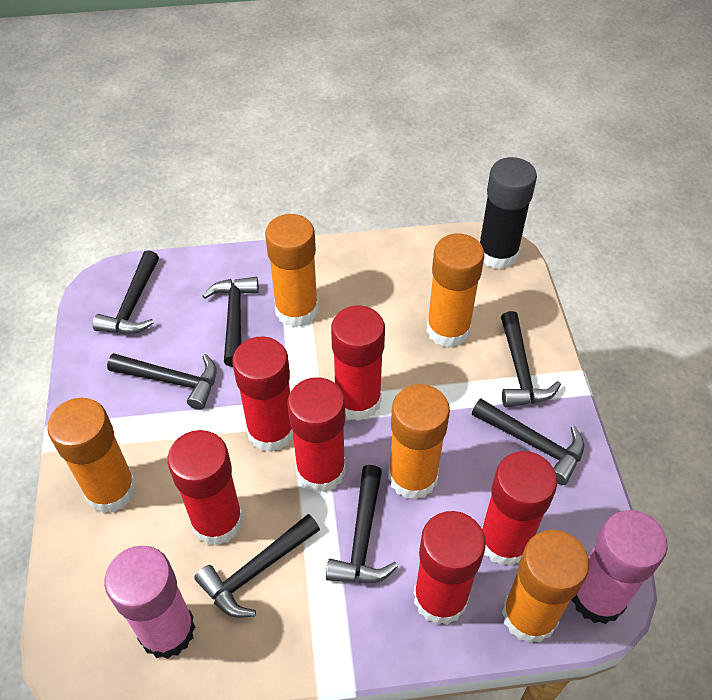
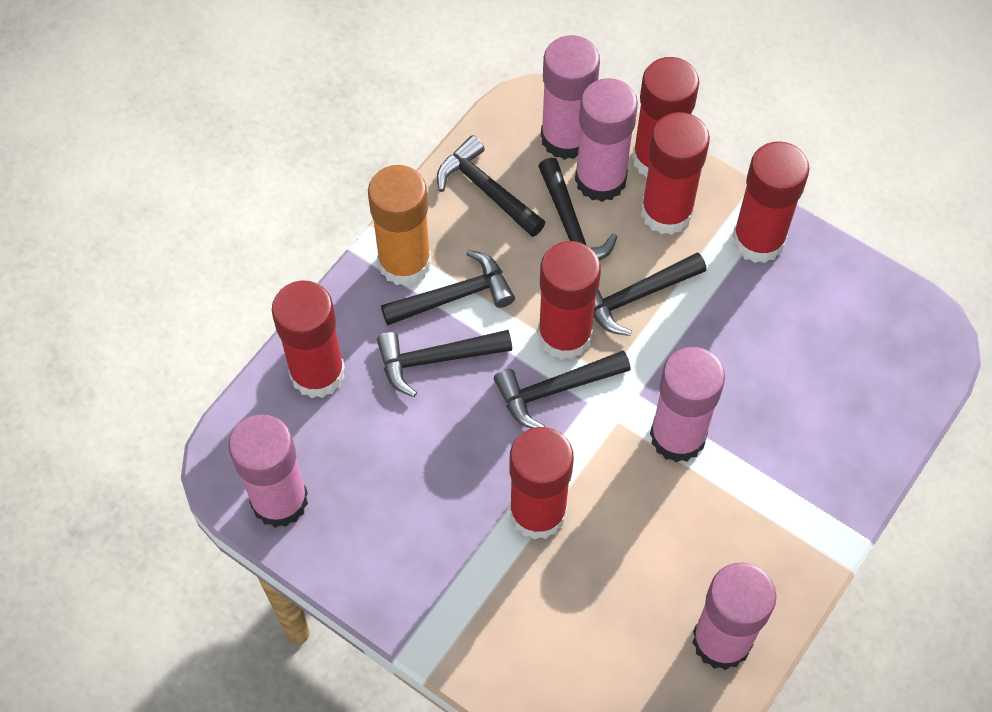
black glue stick: 1 -> 0
black hammer: 7 -> 6
orange glue stick: 5 -> 1
pink glue stick: 2 -> 5

